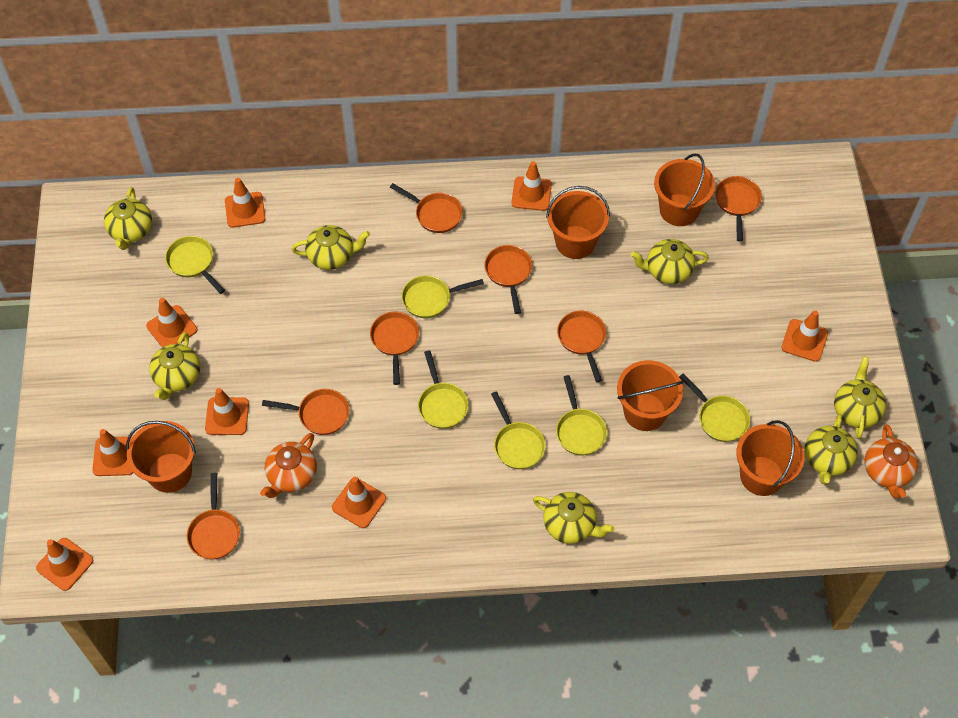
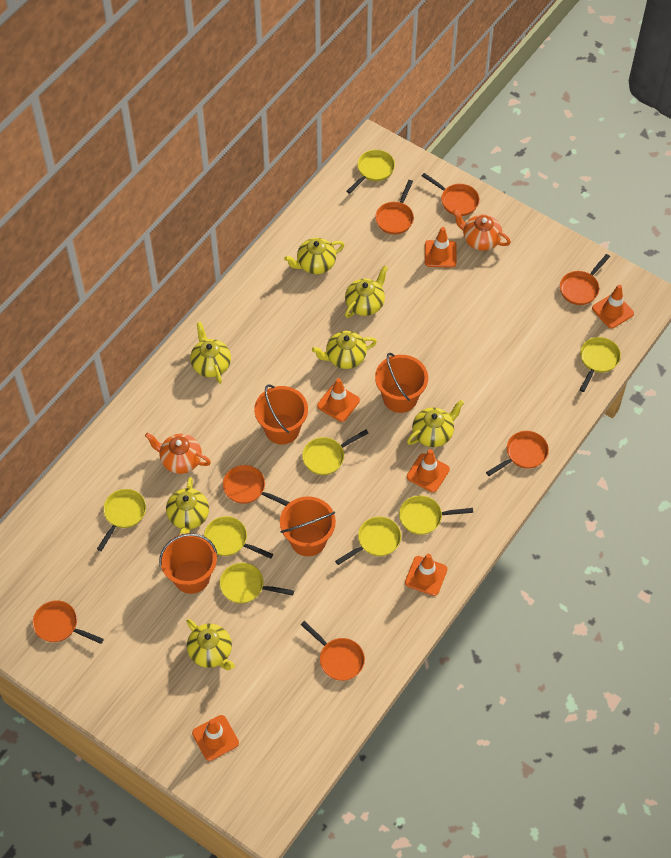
orange bucket: 5 -> 4
orange traffic cone: 8 -> 6
yellow pan: 6 -> 8

